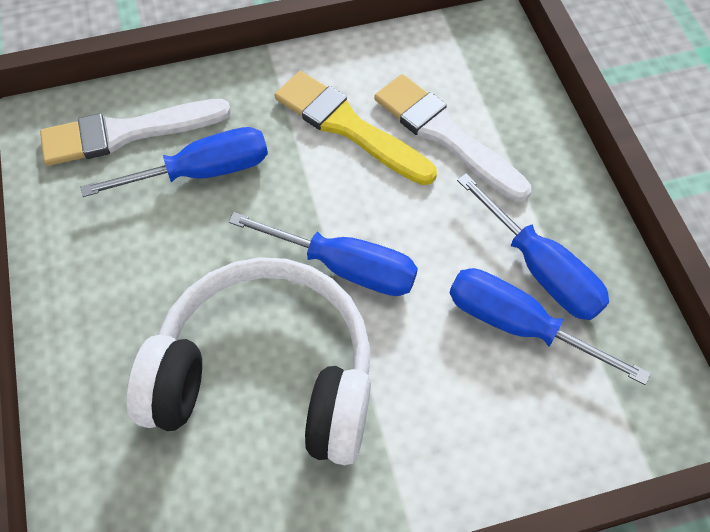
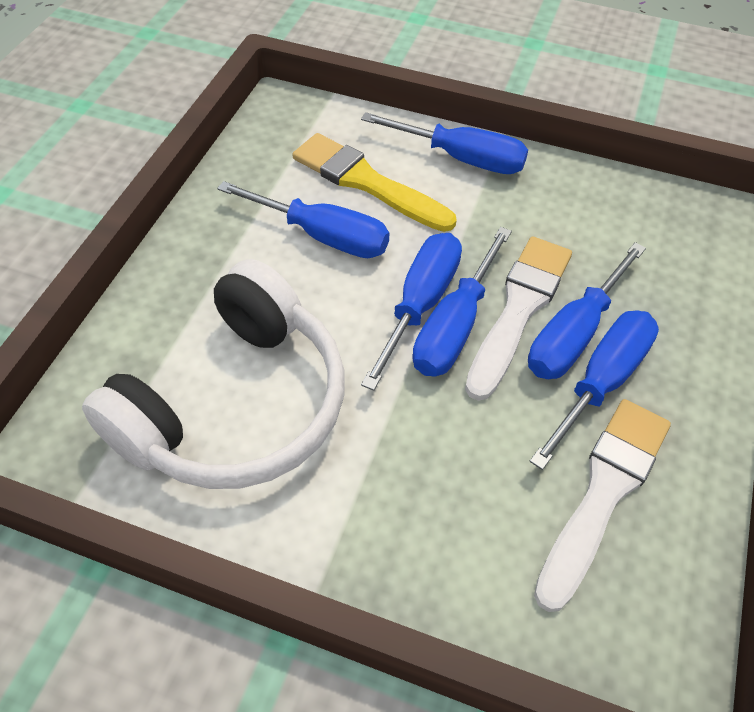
blue screwdriver: 4 -> 6

